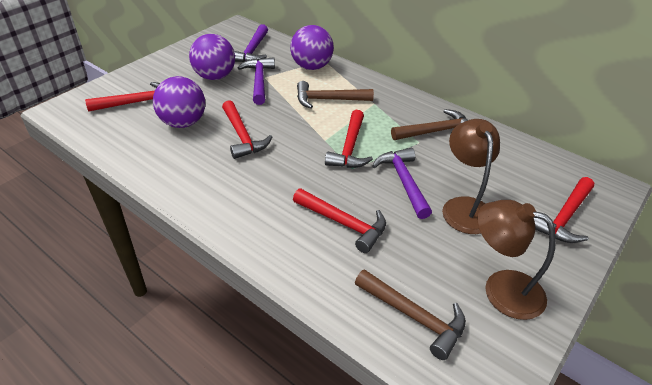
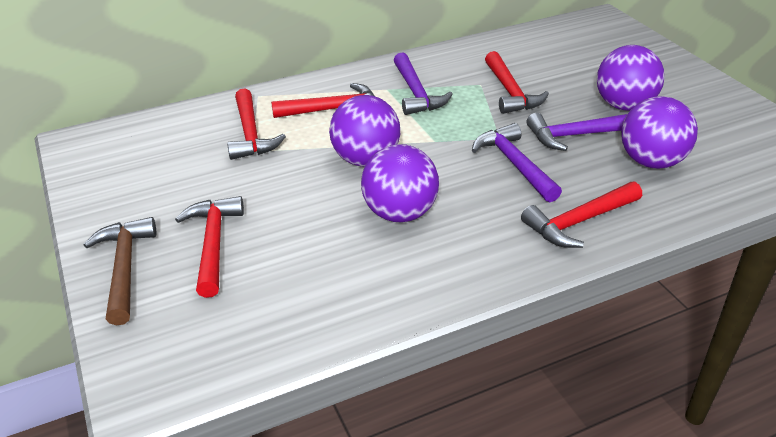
brown hammer: 3 -> 1
brown lamp: 2 -> 0
purple ball: 3 -> 4

